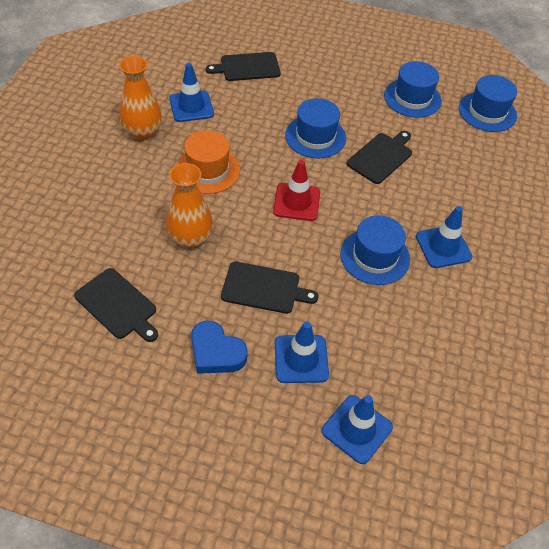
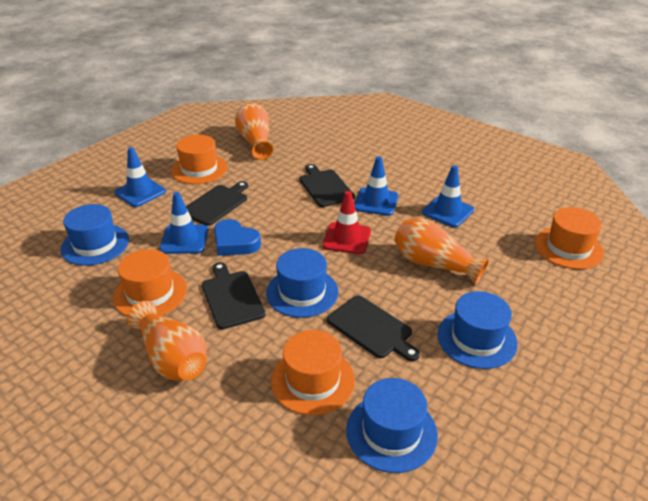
orange hat: 1 -> 4
orange vase: 2 -> 3

